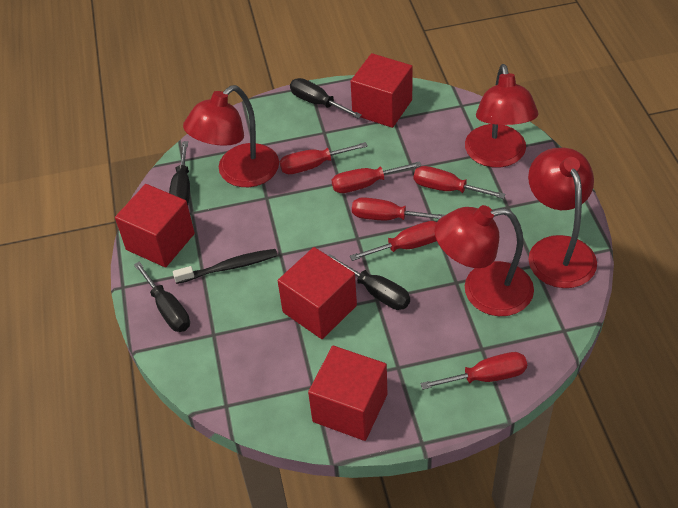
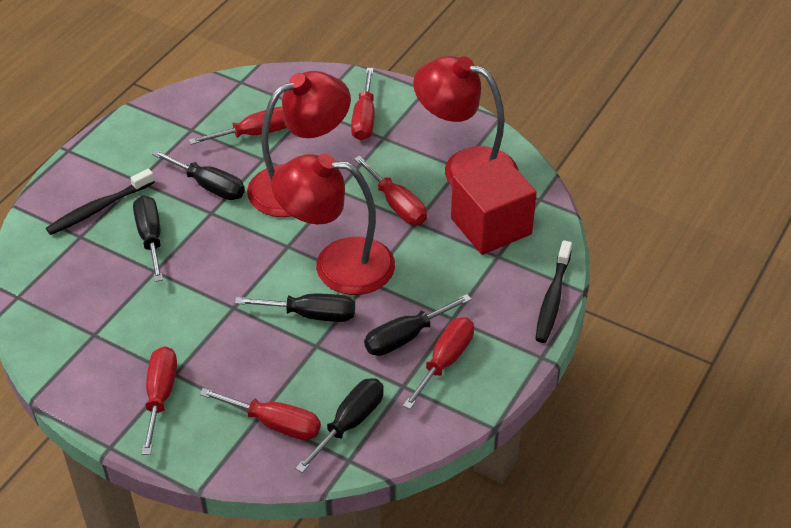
black screwdriver: 4 -> 5
black toothbrush: 1 -> 2
red cube: 4 -> 1
red lamp: 4 -> 3

